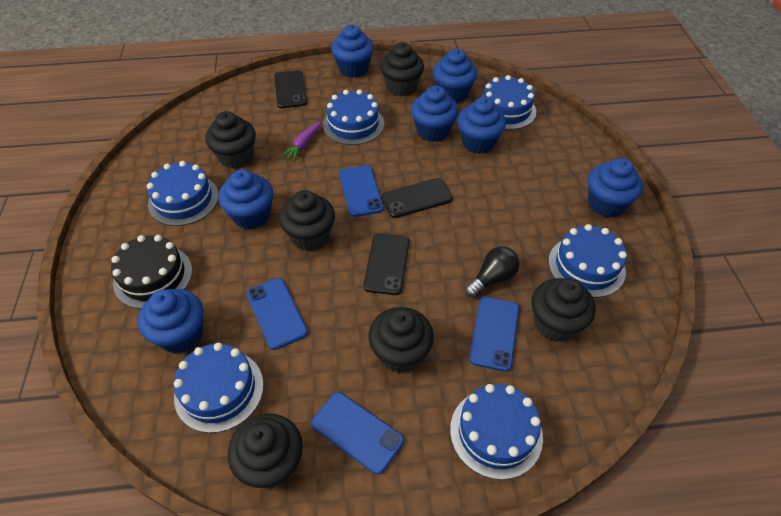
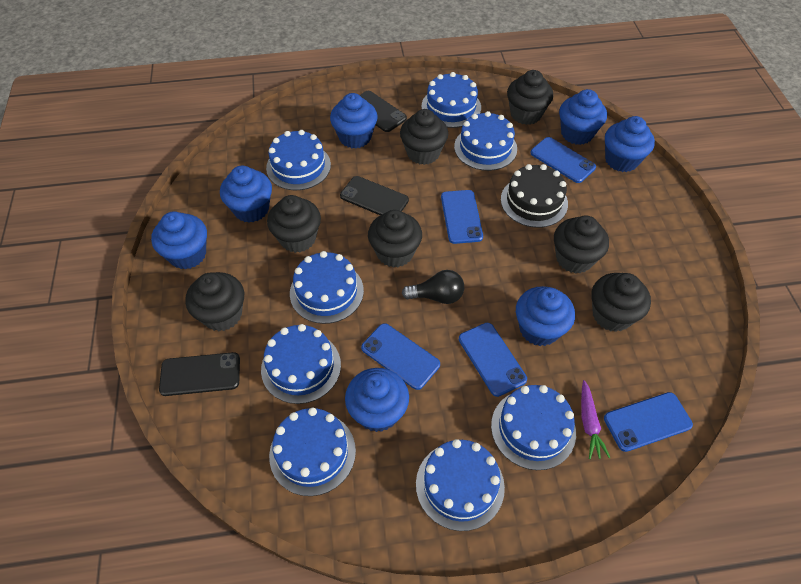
black cupcake: 6 -> 7
blue cake: 6 -> 8
blue phone: 4 -> 5

